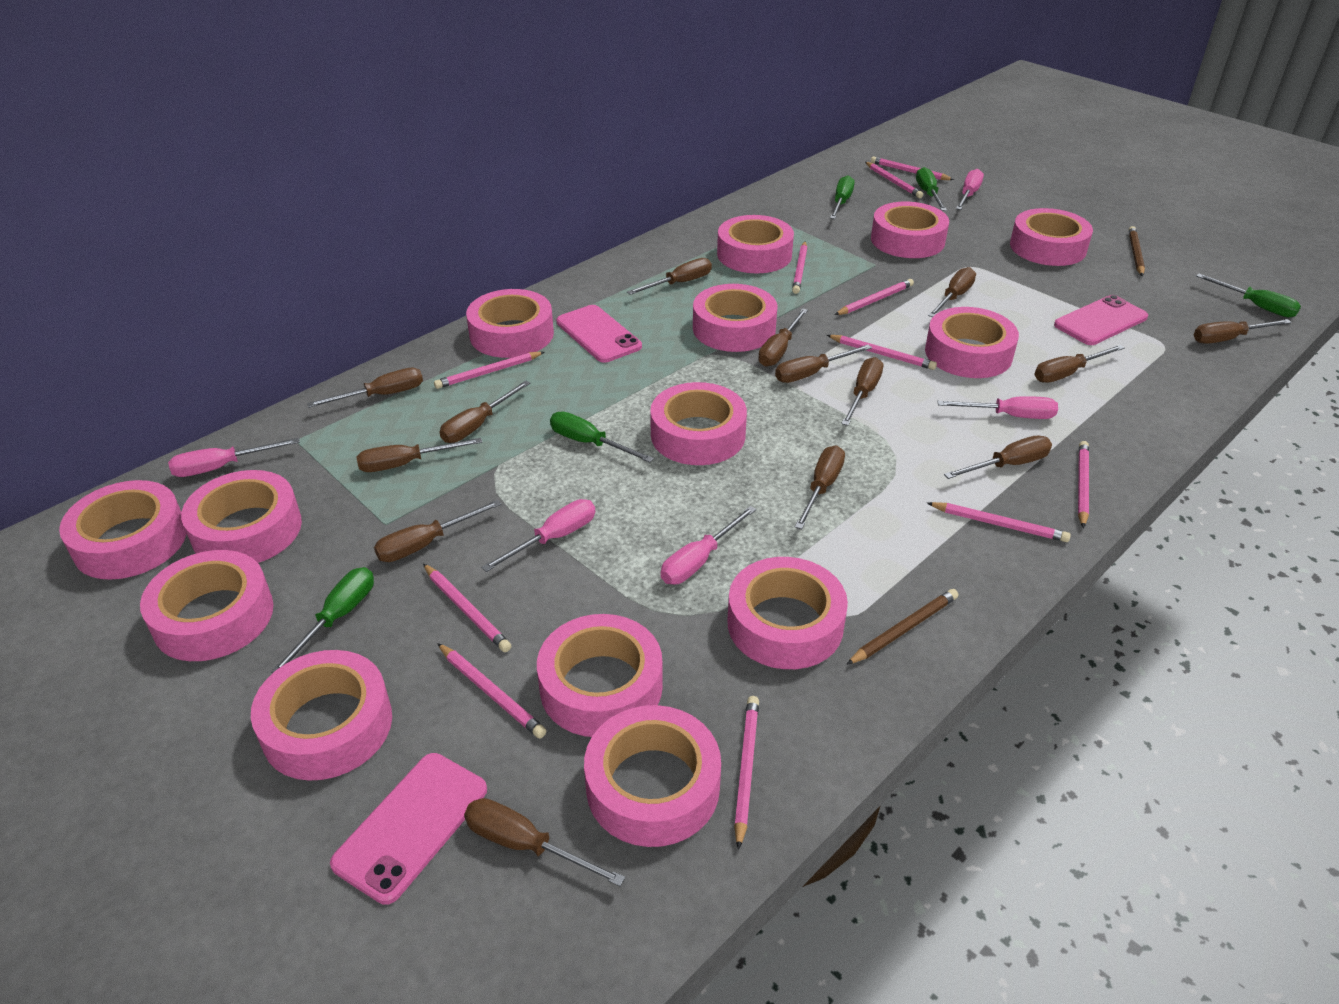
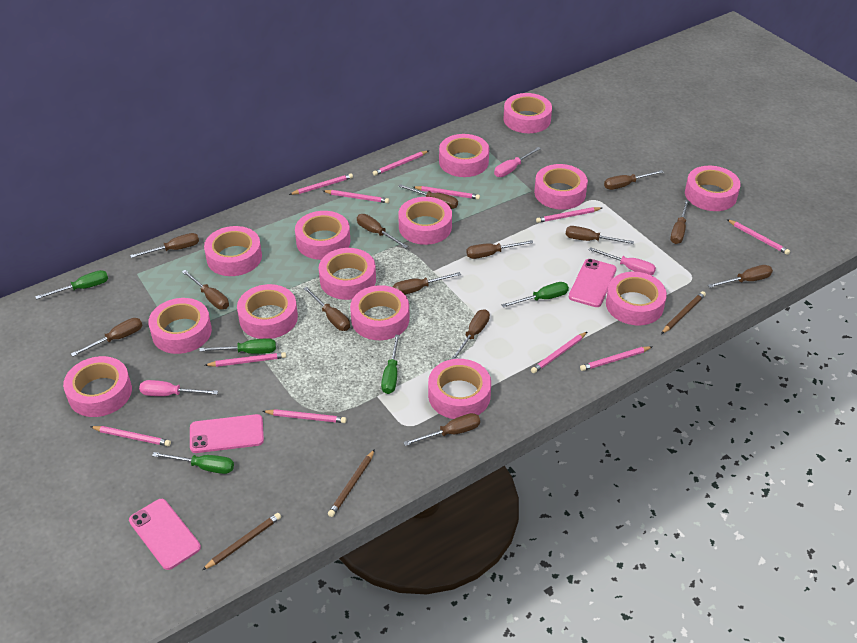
brown pencil: 2 -> 3
pink screwdriver: 5 -> 3

